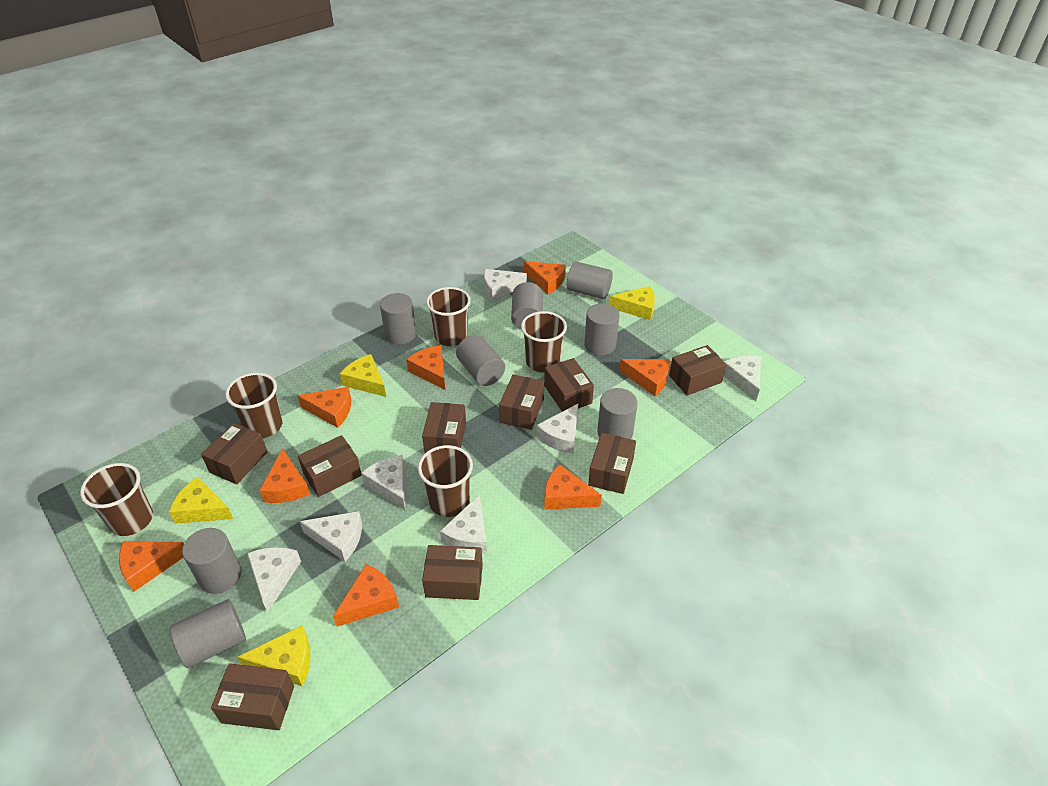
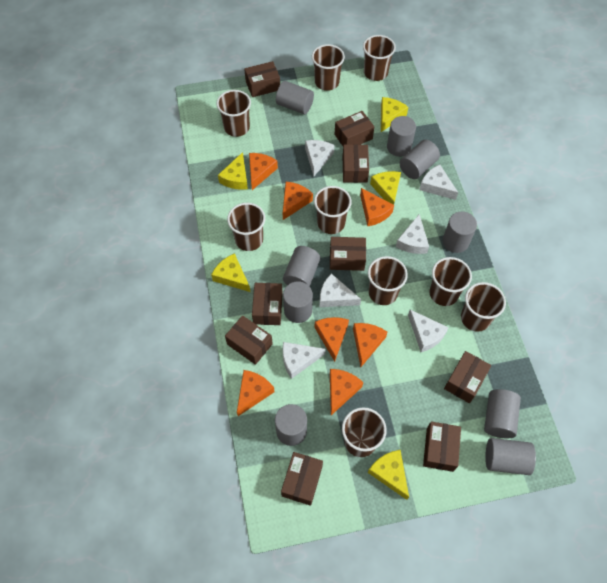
brown cup: 5 -> 9
grey cylinder: 8 -> 9
orange cheese: 8 -> 7
white cheese: 7 -> 6
yellow cheese: 4 -> 5

